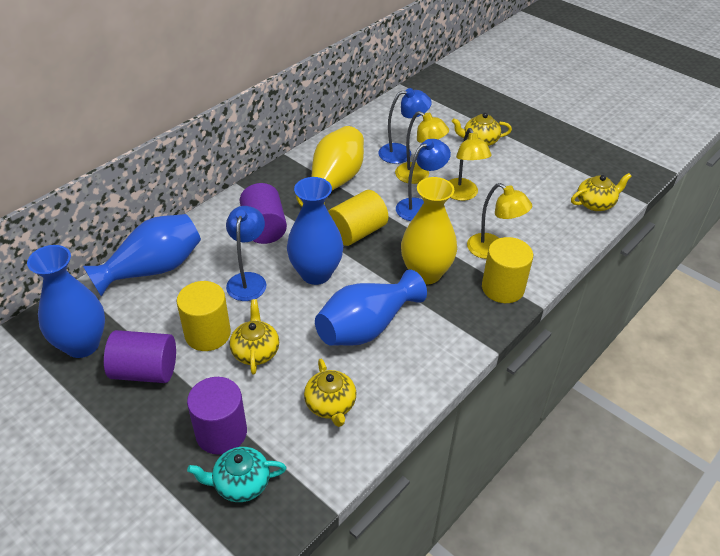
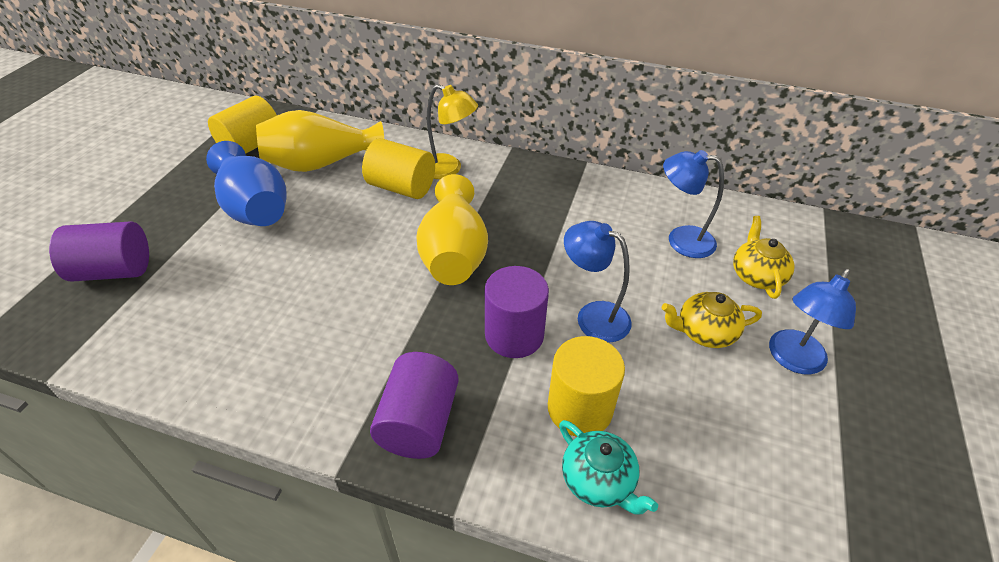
blue vase: 4 -> 1
yellow lamp: 3 -> 1
yellow teapot: 4 -> 2

